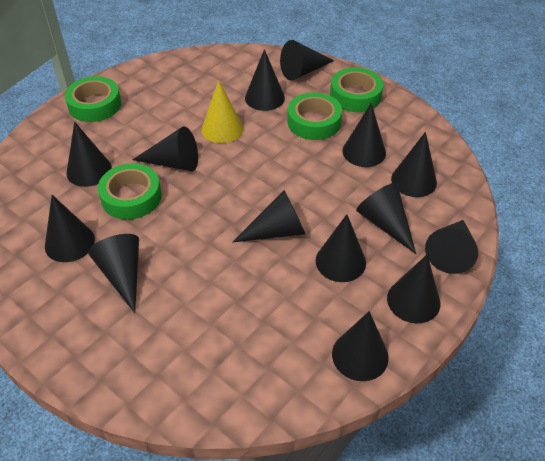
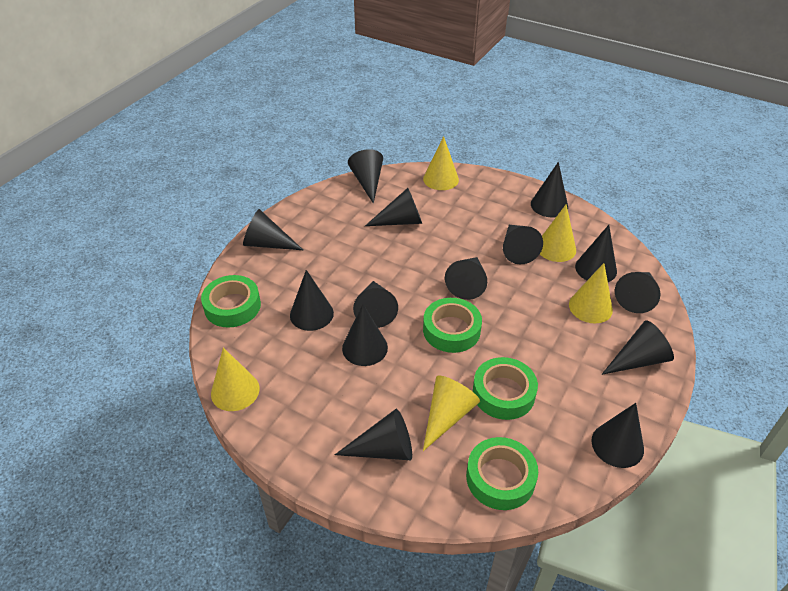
yellow cone: 1 -> 5

